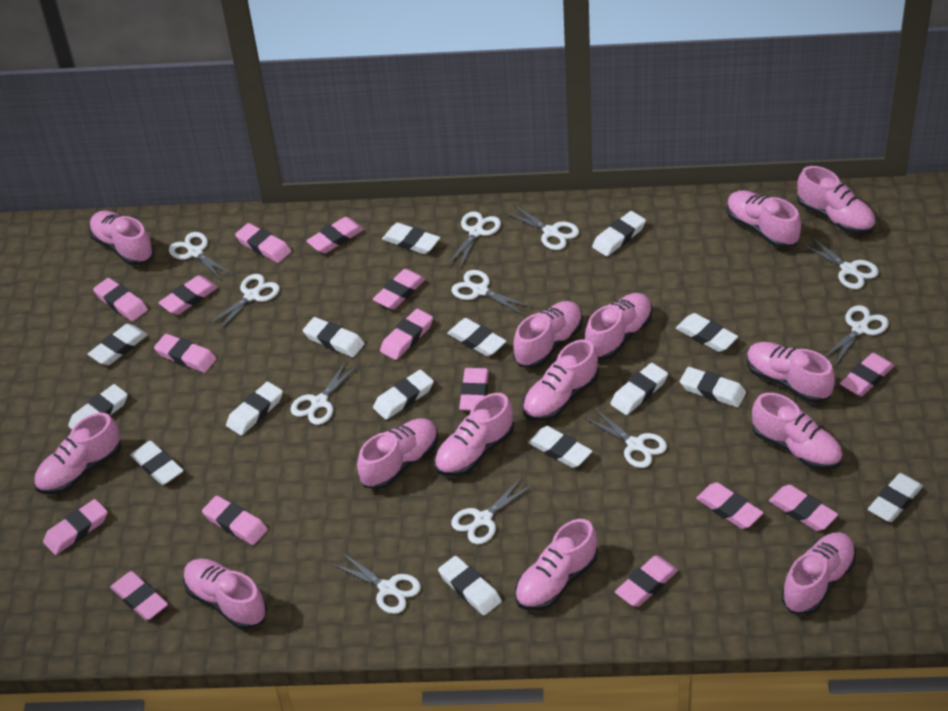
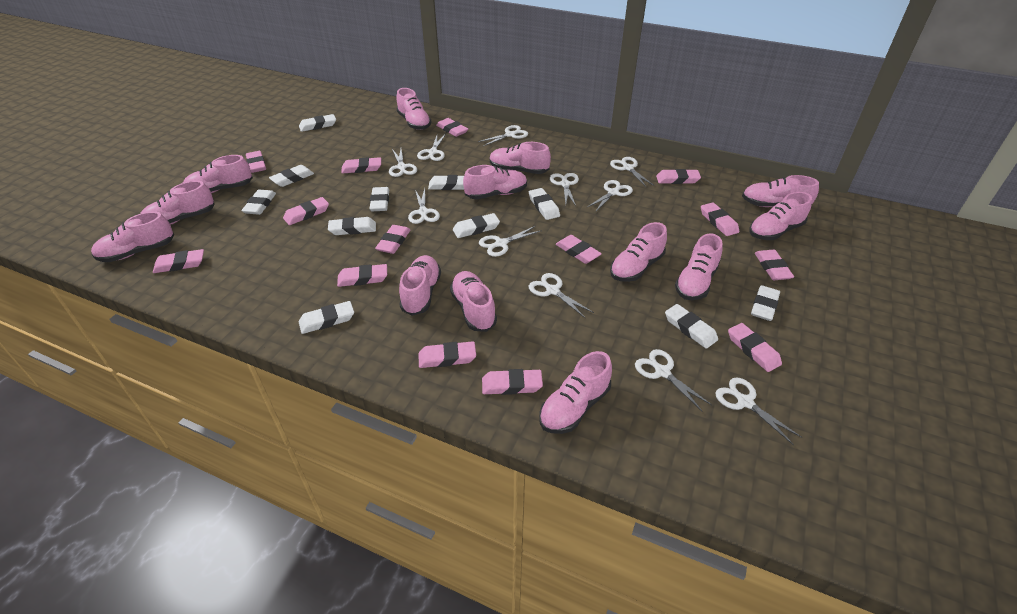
pink eraser: 15 -> 14
pink shoe: 14 -> 13
white eraser: 15 -> 11

